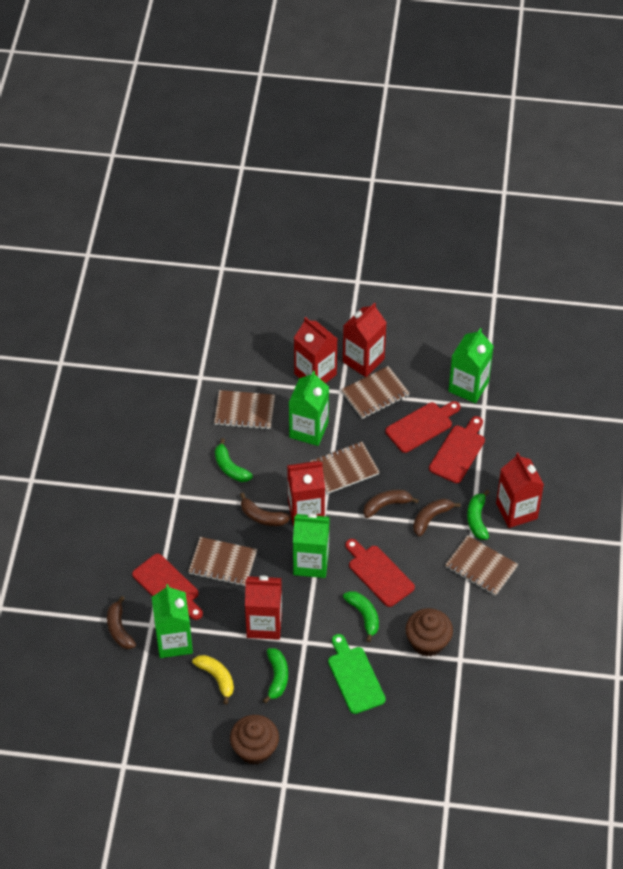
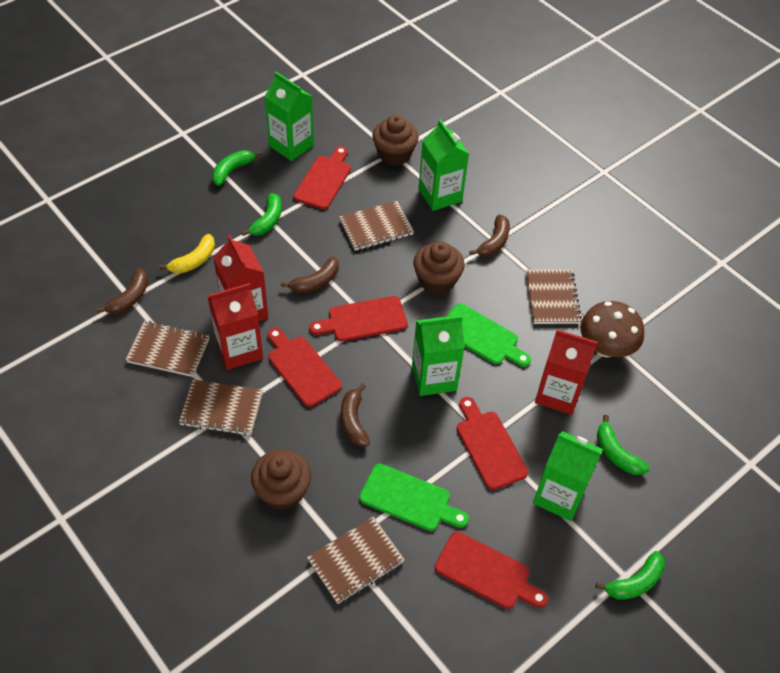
brown cupcake: 2 -> 3
brown mushroom: 0 -> 1
green cutting board: 1 -> 2
red carton: 5 -> 3
red cutting board: 4 -> 5

